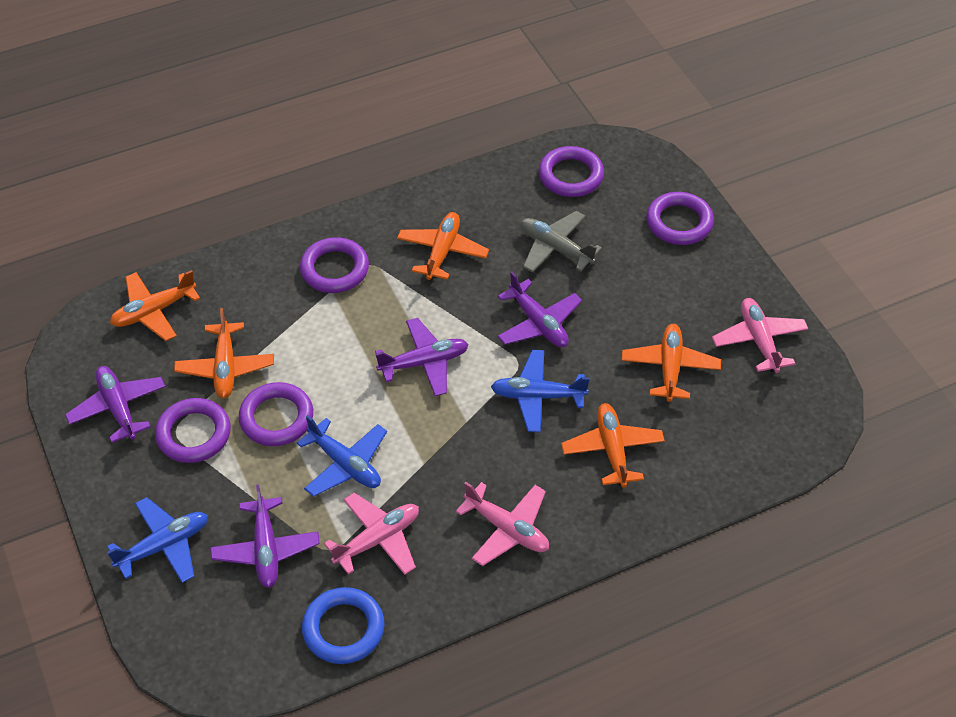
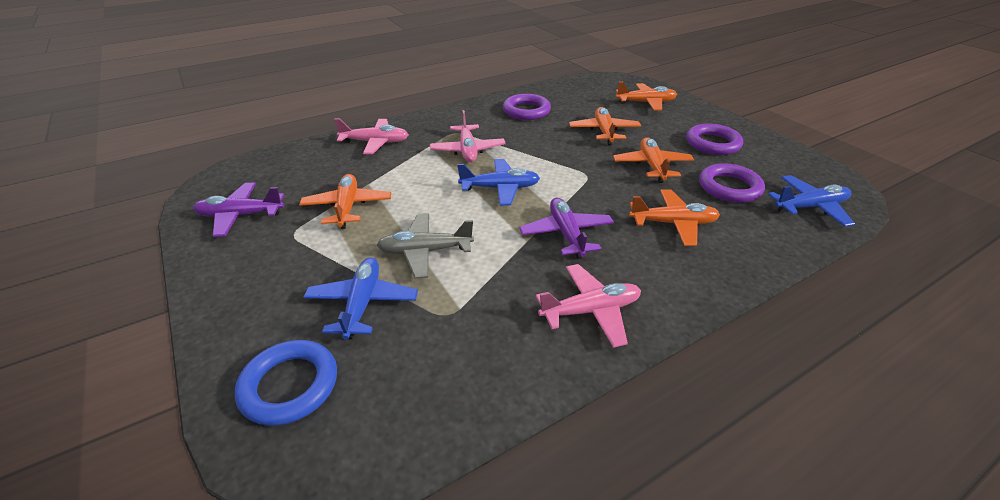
purple plane: 4 -> 2
purple ring: 5 -> 3

